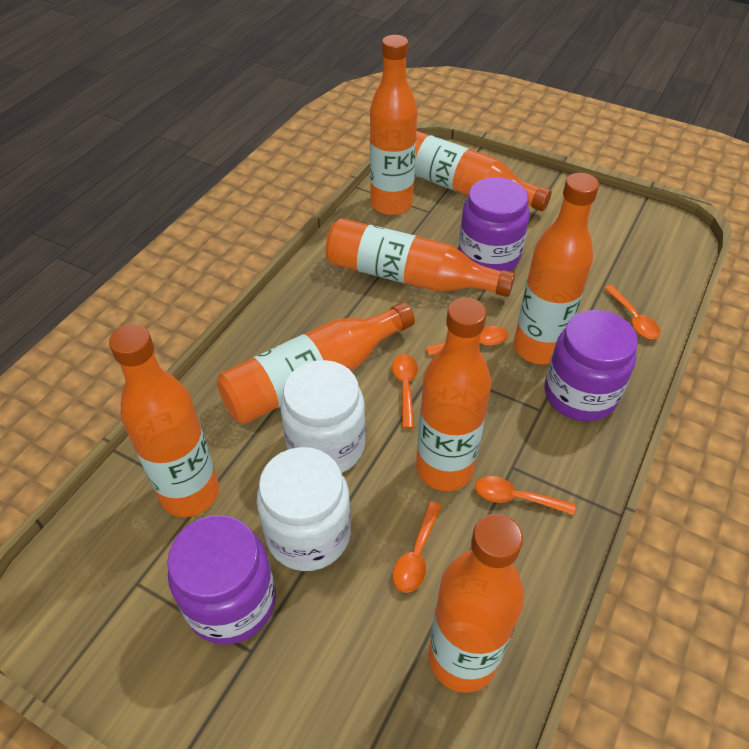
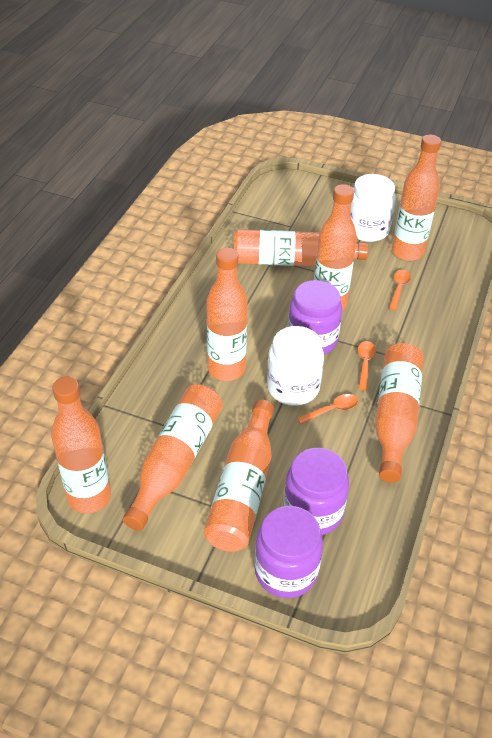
orange spoon: 5 -> 3

